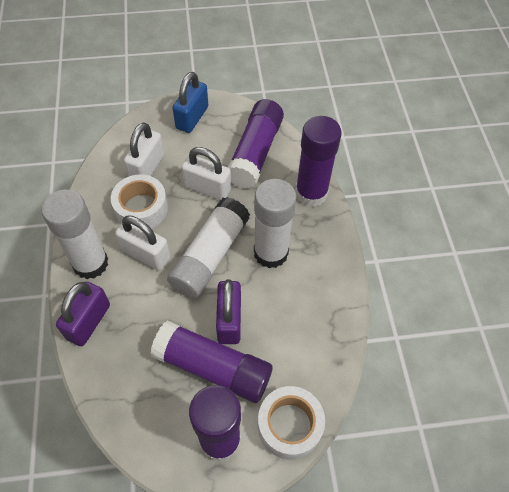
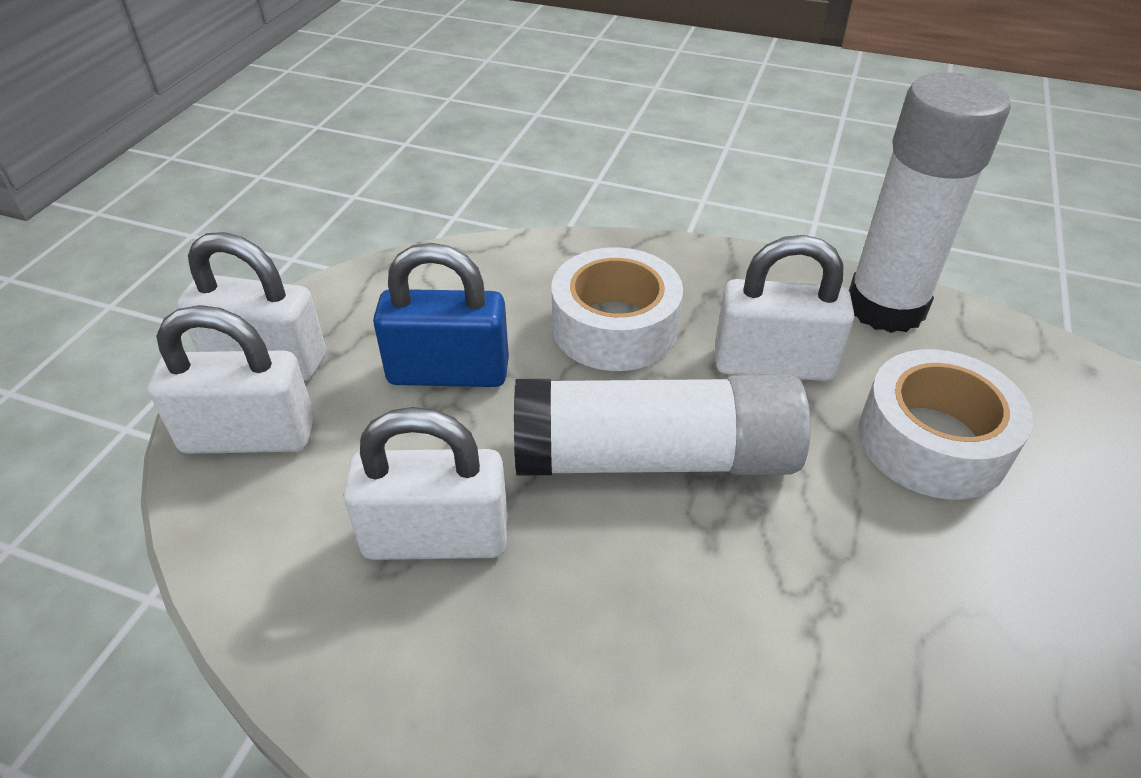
purple glue stick: 4 -> 0
purple padlock: 2 -> 0
white glue stick: 3 -> 2
white padlock: 3 -> 4

